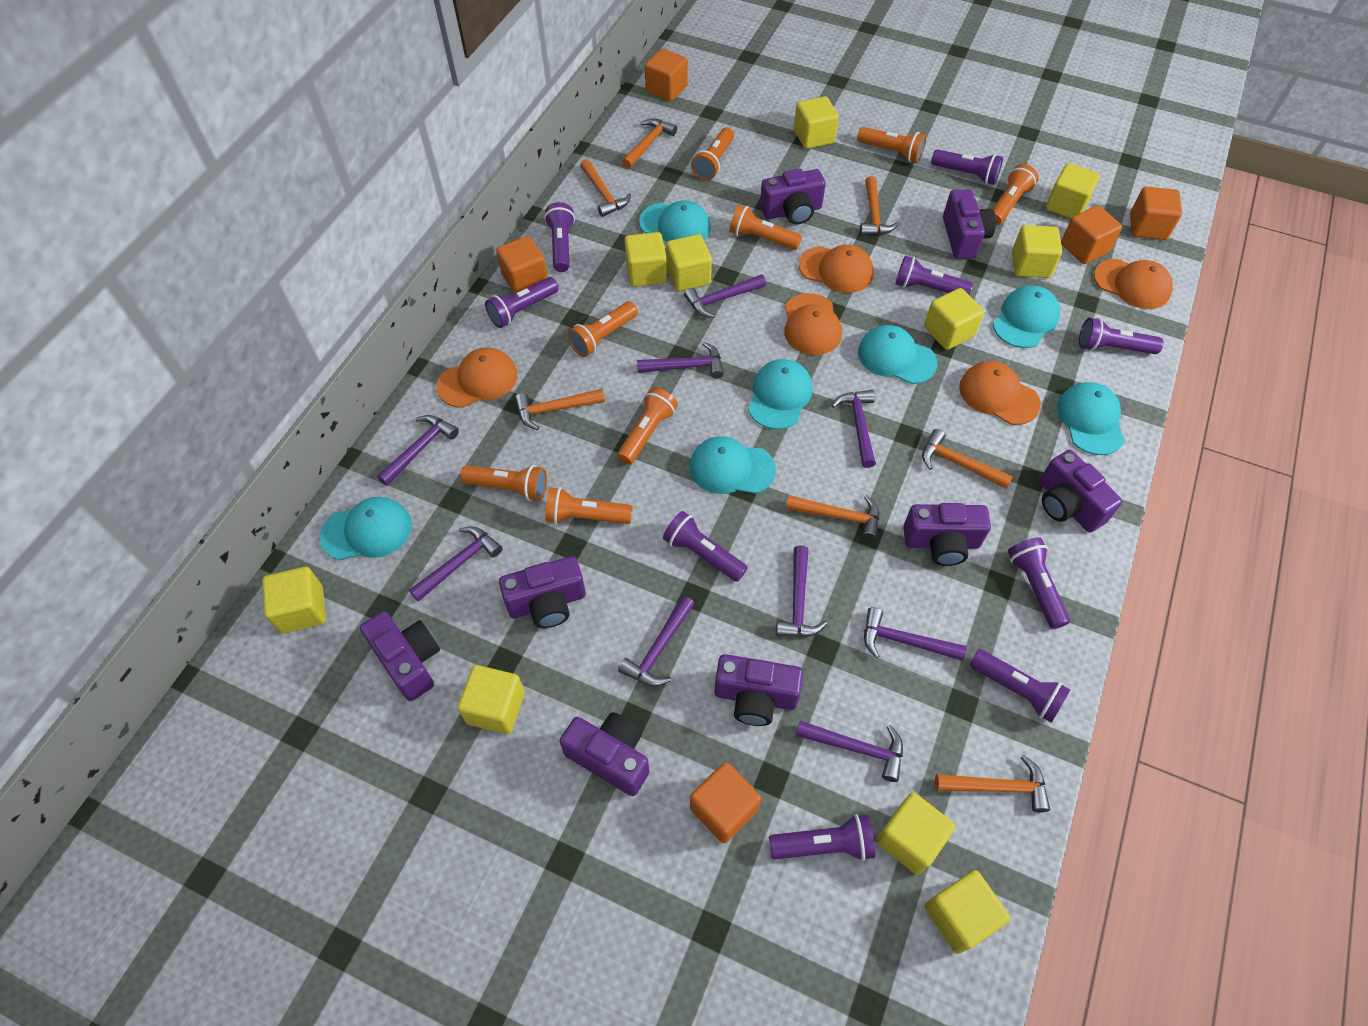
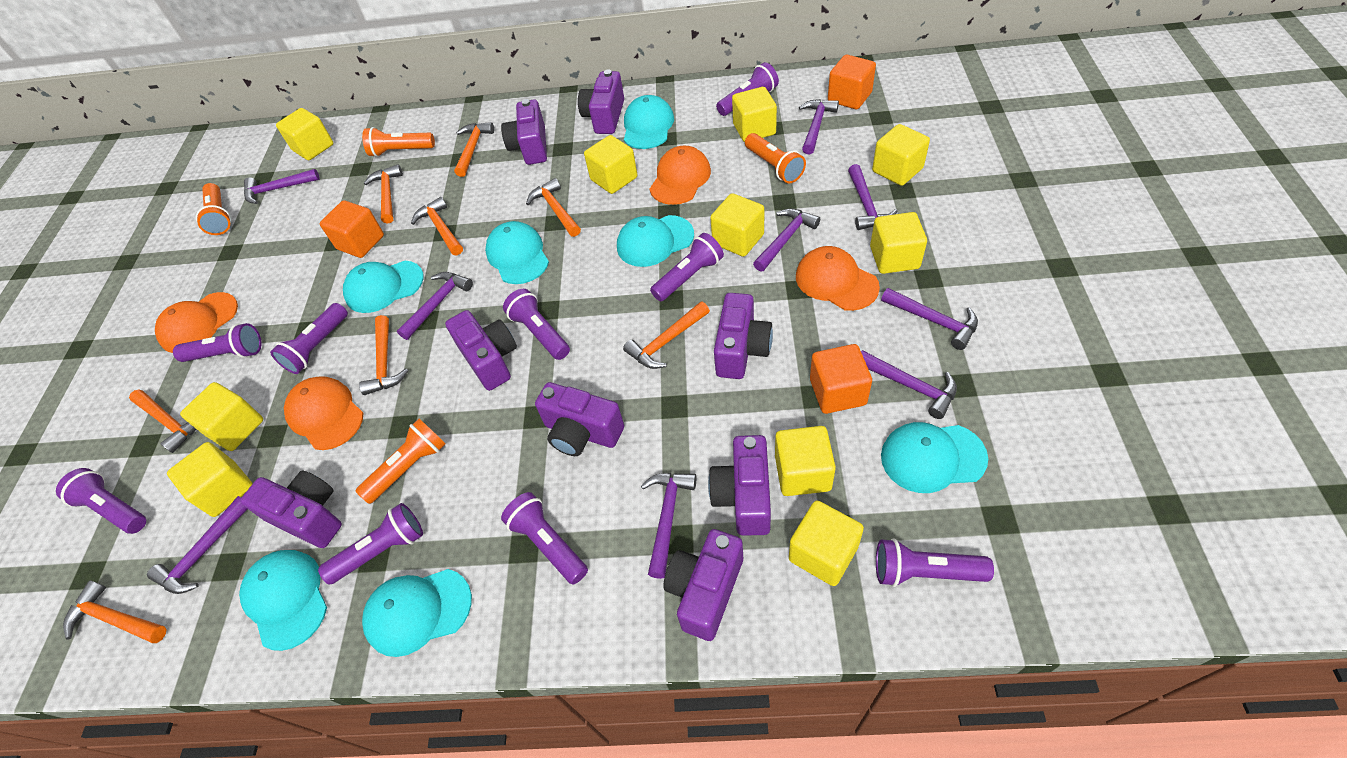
orange cap: 5 -> 4
orange cube: 5 -> 3
orange flashlight: 8 -> 4
orange hammer: 7 -> 8

